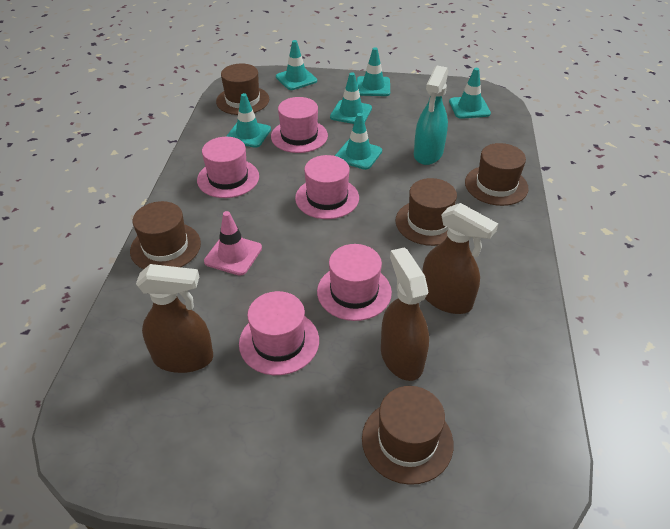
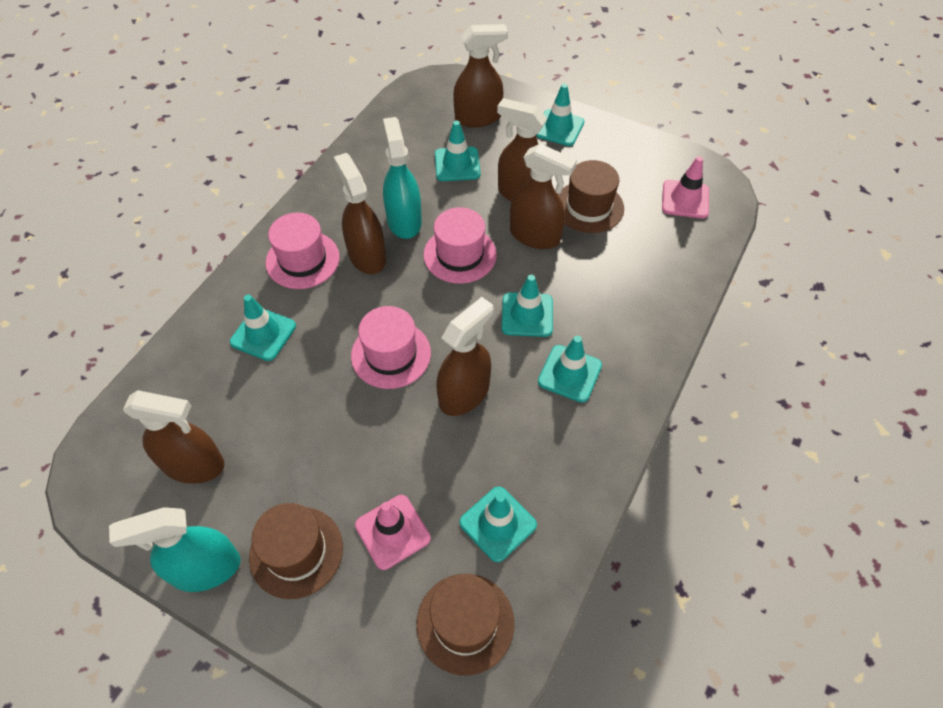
brown hat: 5 -> 3
brown spray bottle: 3 -> 6
pink hat: 5 -> 3
pink traffic cone: 1 -> 2
turquoise spray bottle: 1 -> 2

